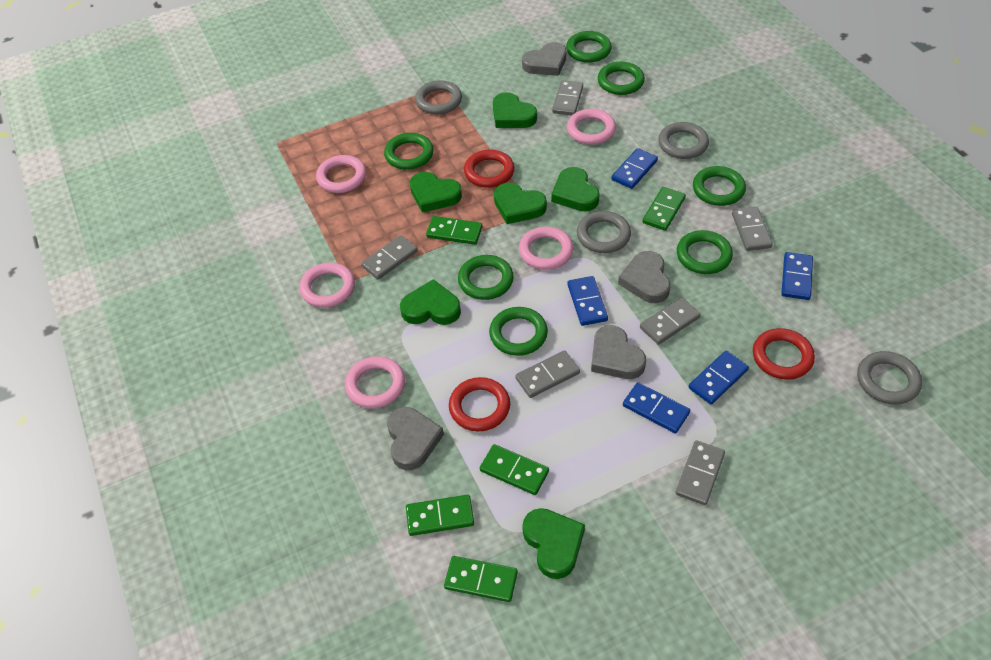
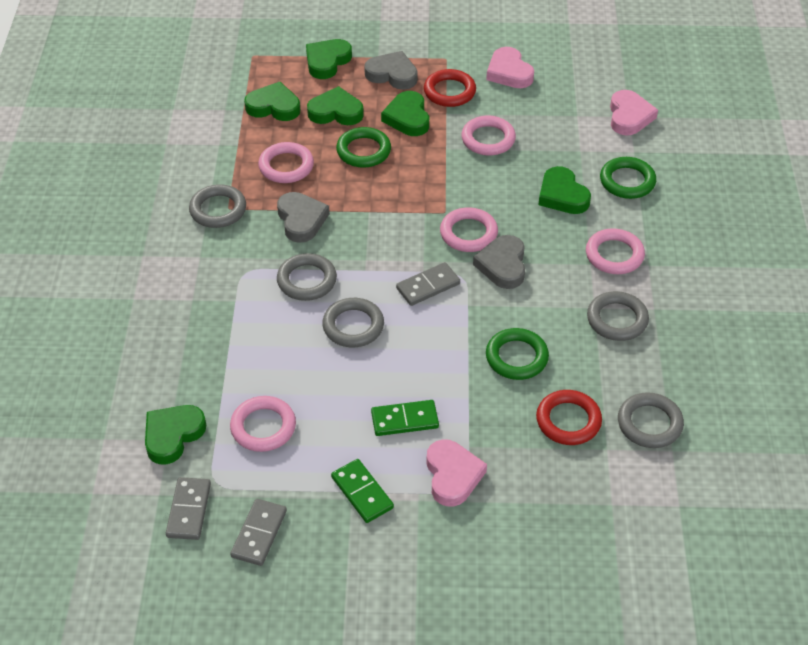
blue domino: 5 -> 0
green domino: 5 -> 2
green ring: 7 -> 3
grey domino: 6 -> 3
grey heart: 4 -> 3
grey ring: 4 -> 5
pink heart: 0 -> 3
red ring: 3 -> 2

